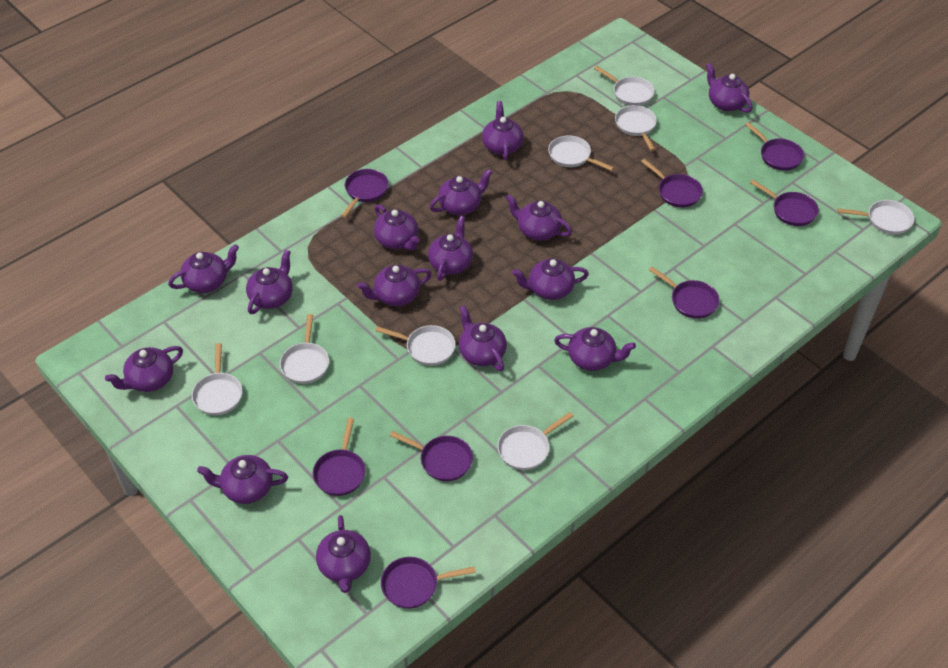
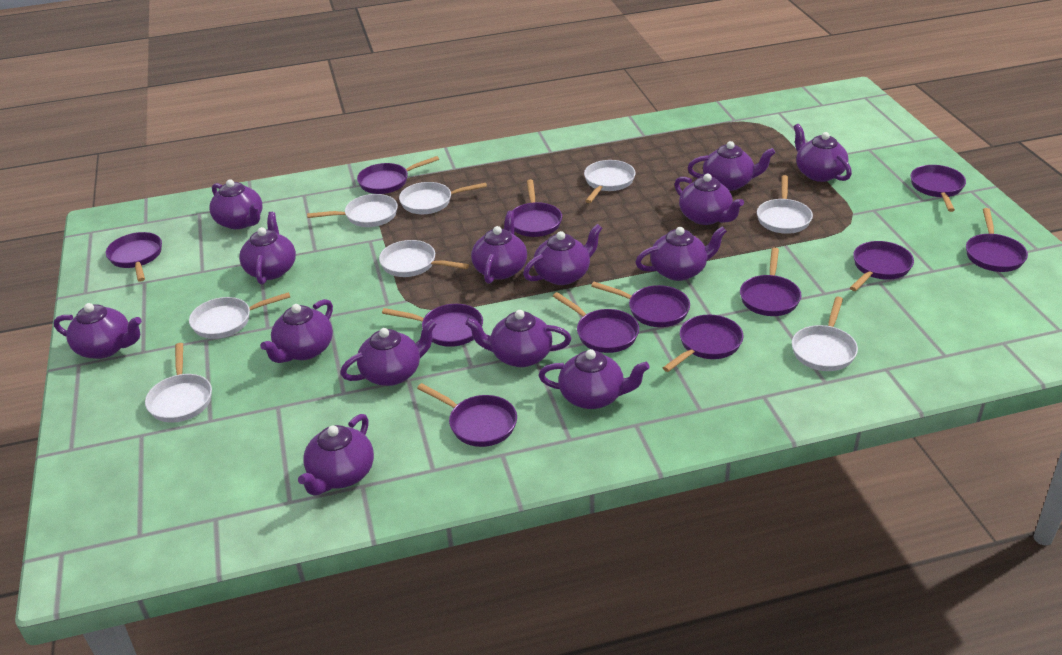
purple pan: 8 -> 12
purple teapot: 15 -> 14

